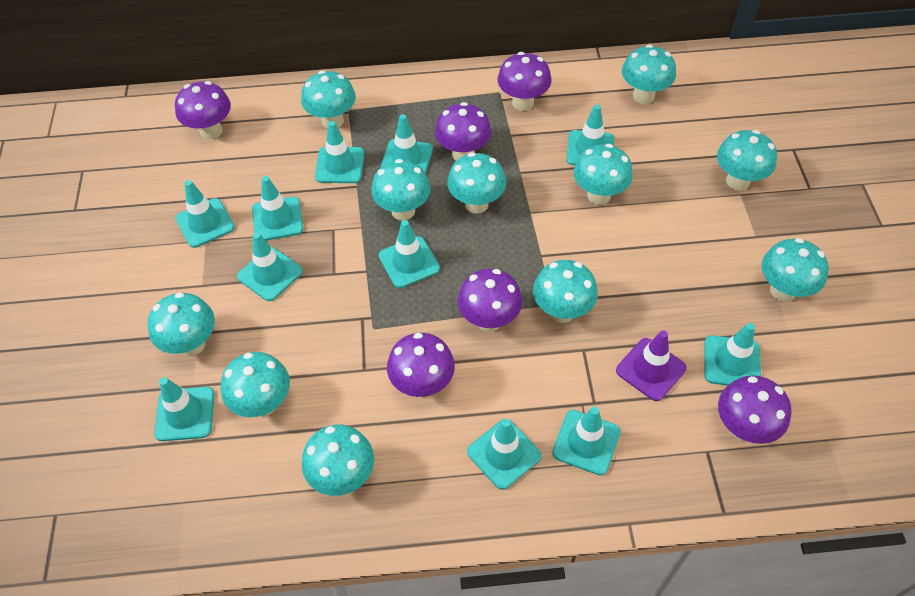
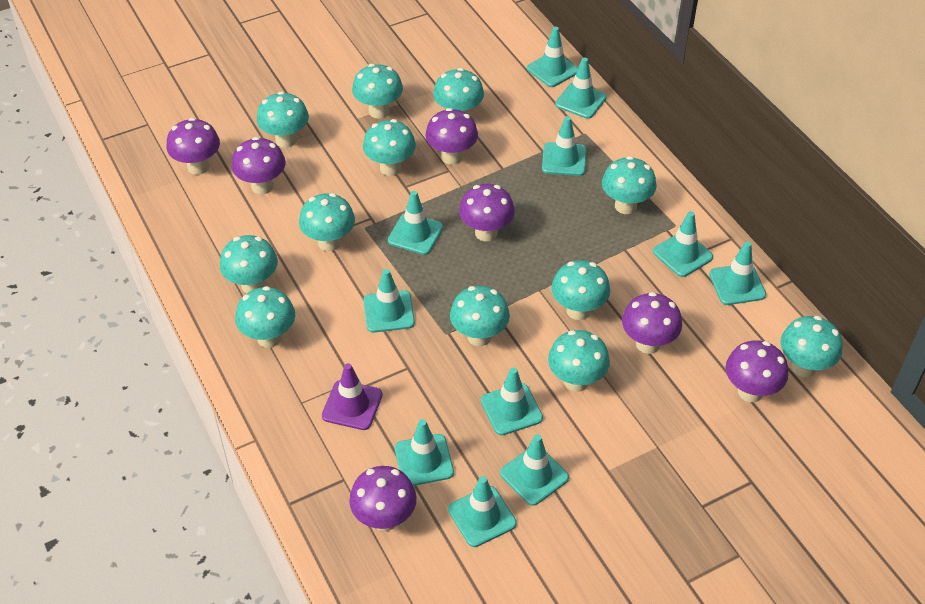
purple mushroom: 6 -> 7
turquoise mushroom: 11 -> 12

